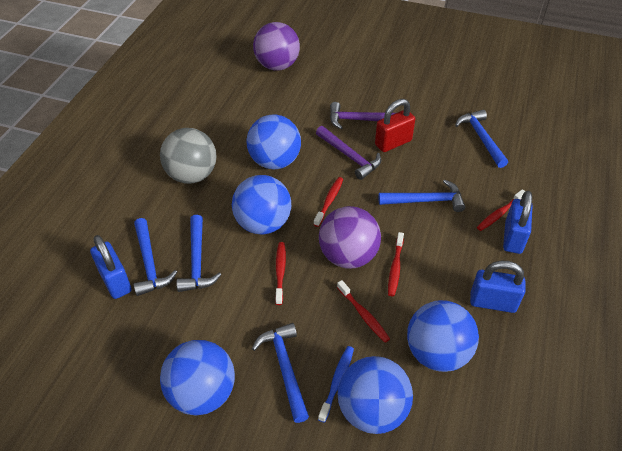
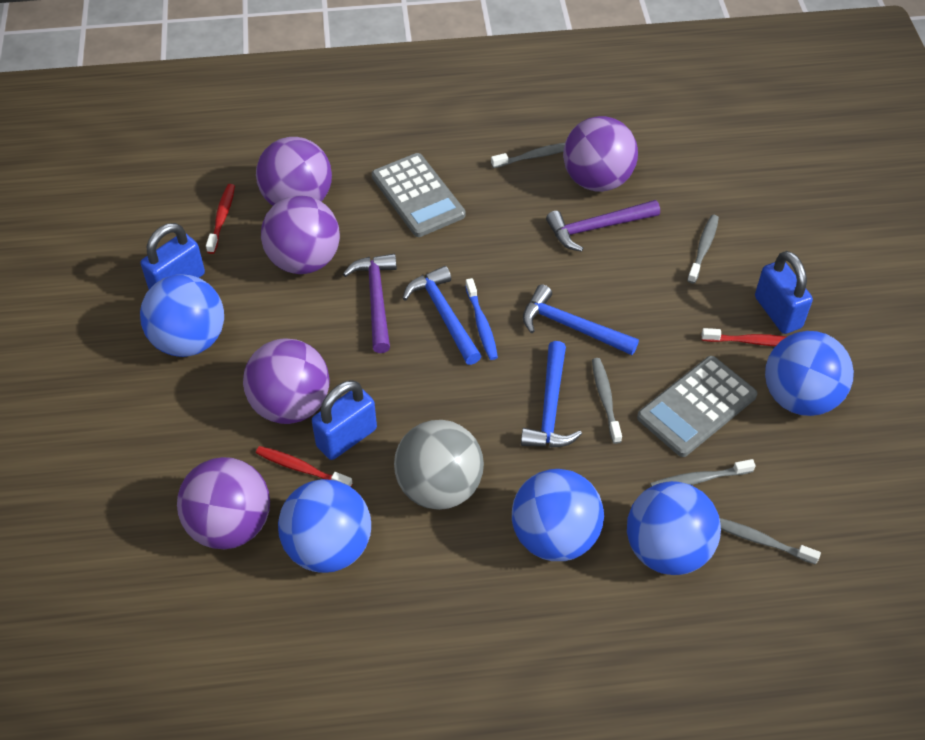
blue hammer: 5 -> 3
grey calculator: 0 -> 2
grey toothbrush: 0 -> 5
purple ball: 2 -> 5
red padlock: 1 -> 0
red toothbrush: 5 -> 3

